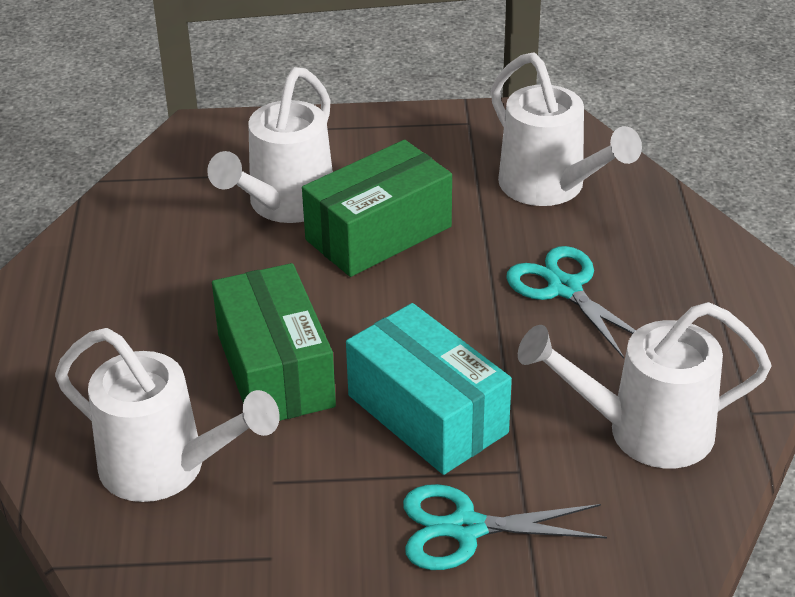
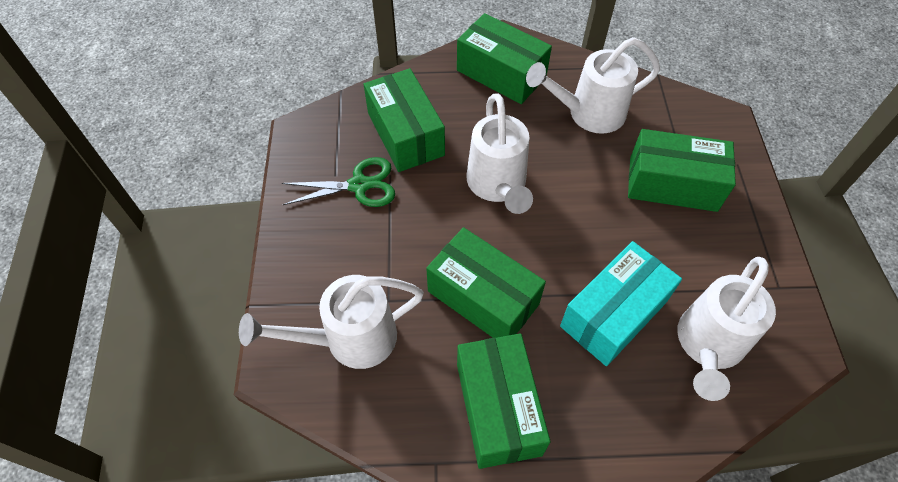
green box: 2 -> 5
green scissors: 0 -> 1
turquoise scissors: 2 -> 0

